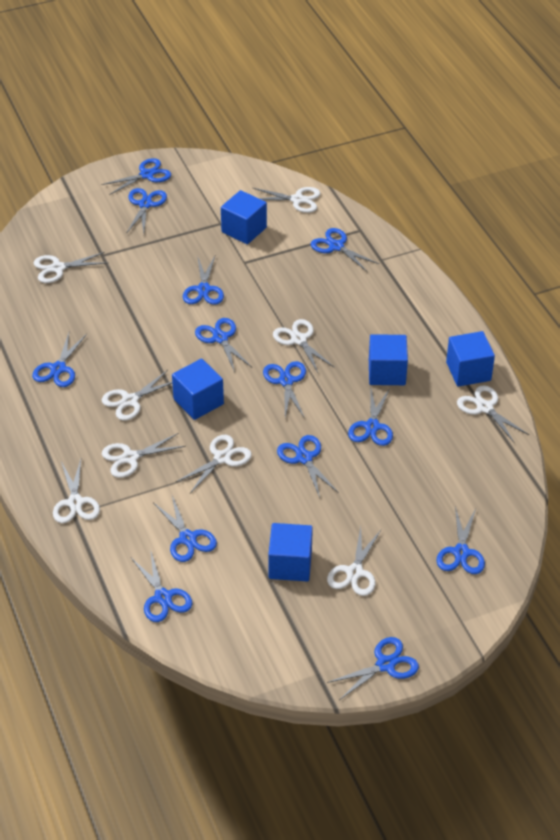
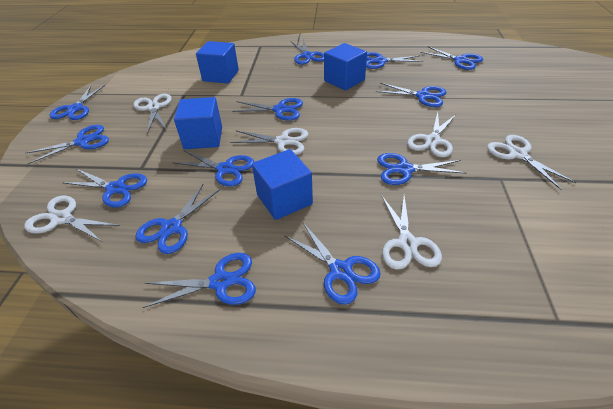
blue cube: 5 -> 4
white scissors: 9 -> 6

